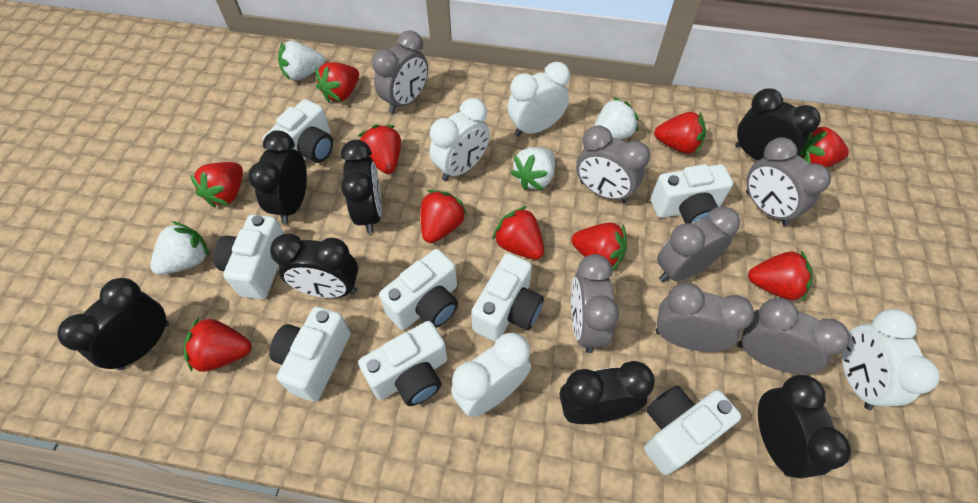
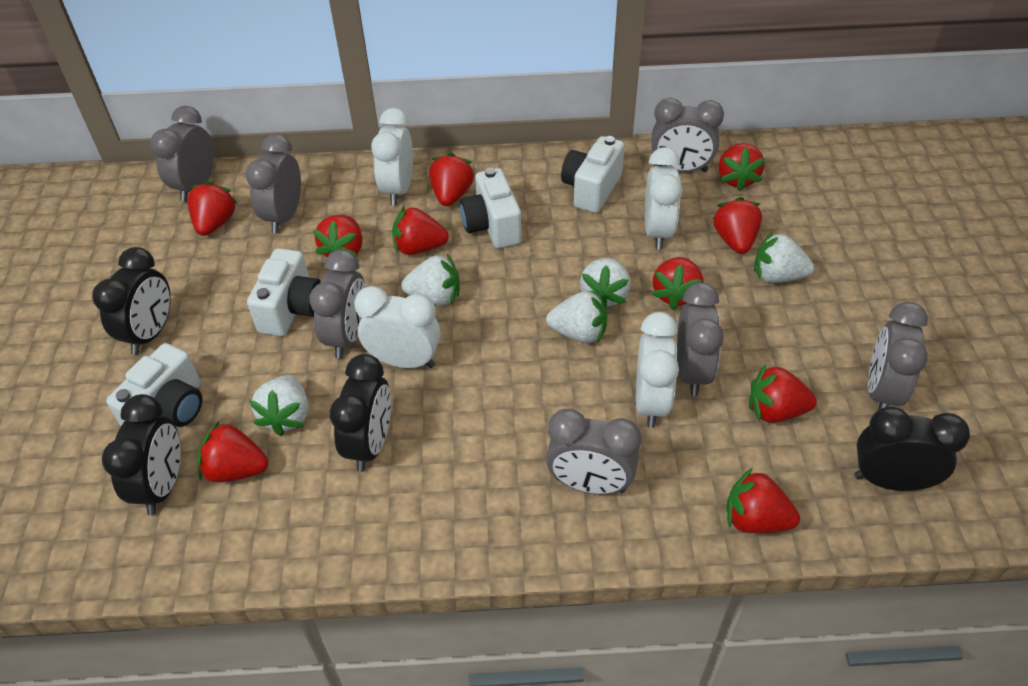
black clock: 7 -> 4
white camera: 8 -> 4
white strawberry: 4 -> 5

